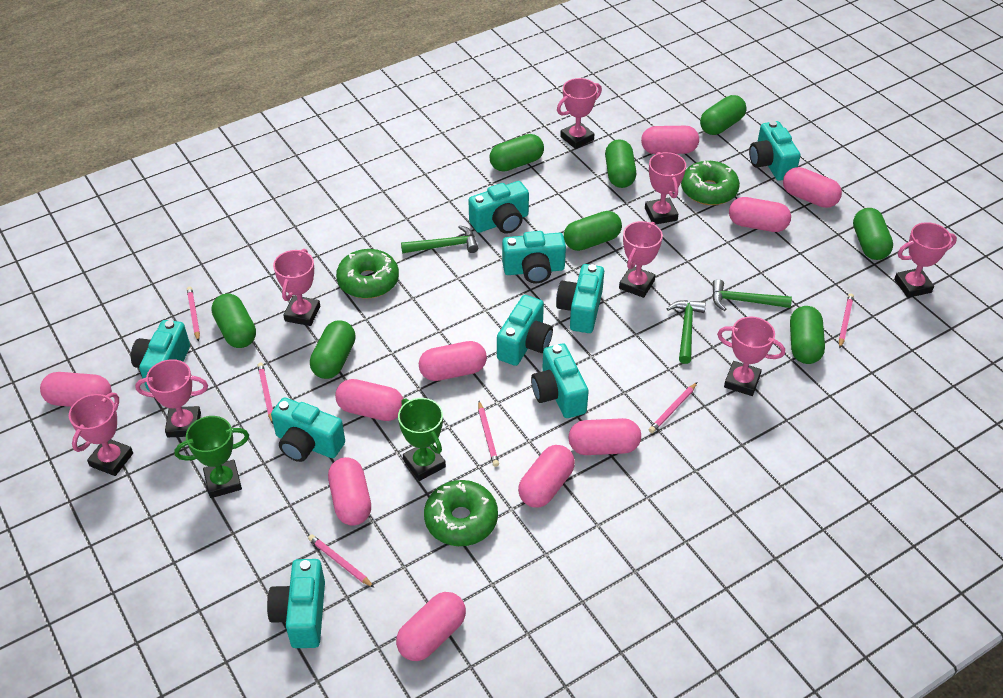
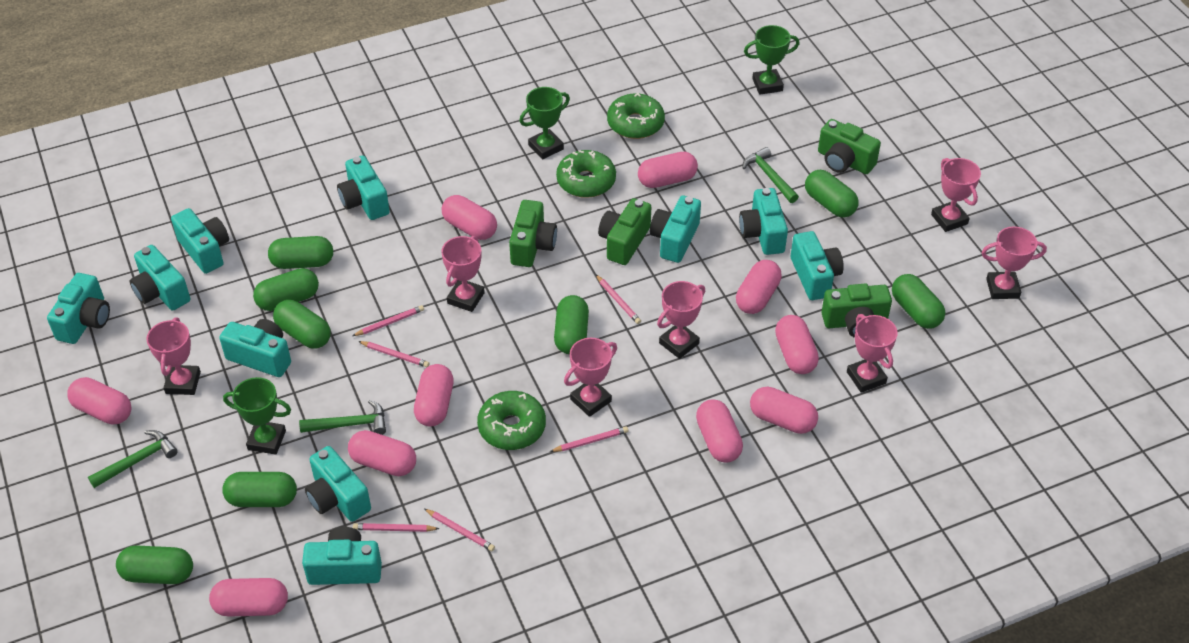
green camera: 0 -> 4
green trophy: 2 -> 3
pink trophy: 8 -> 7
turquoise camera: 9 -> 10

